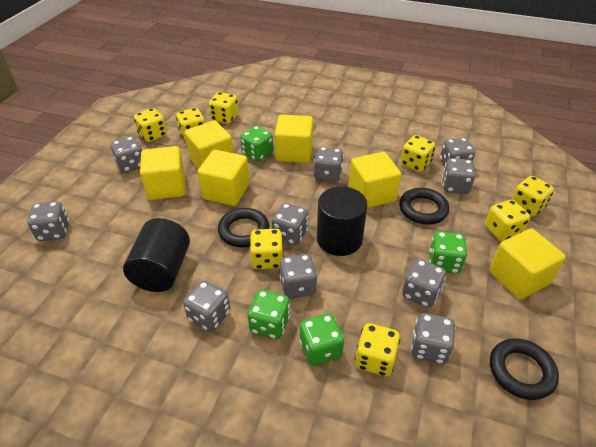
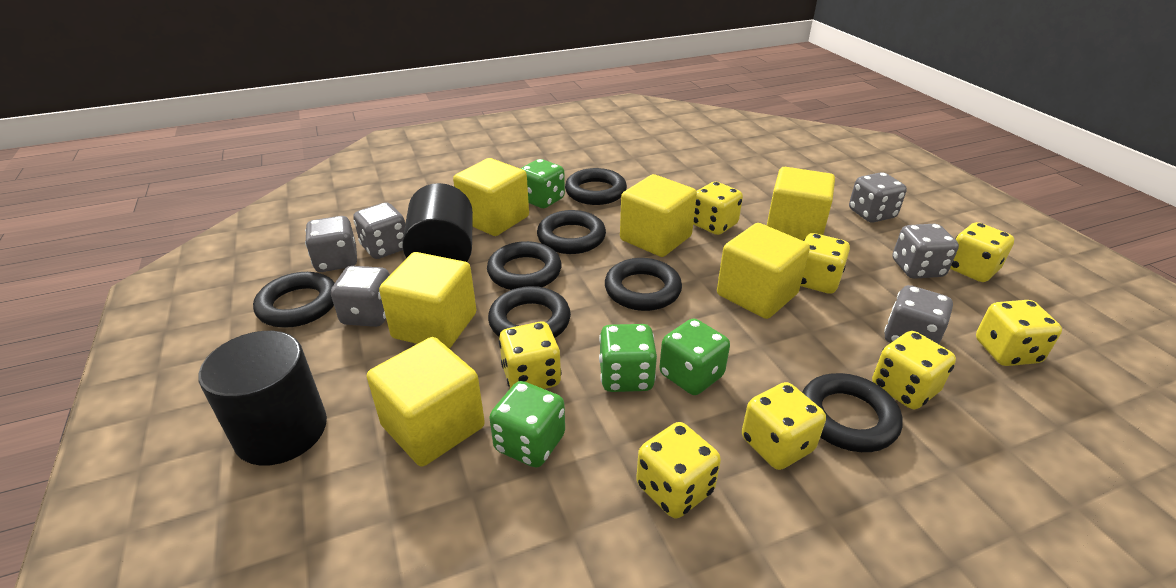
black ring: 3 -> 7
grey dice: 10 -> 6

